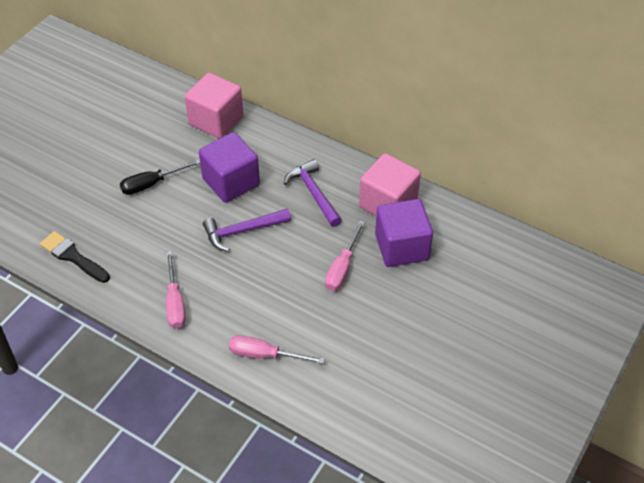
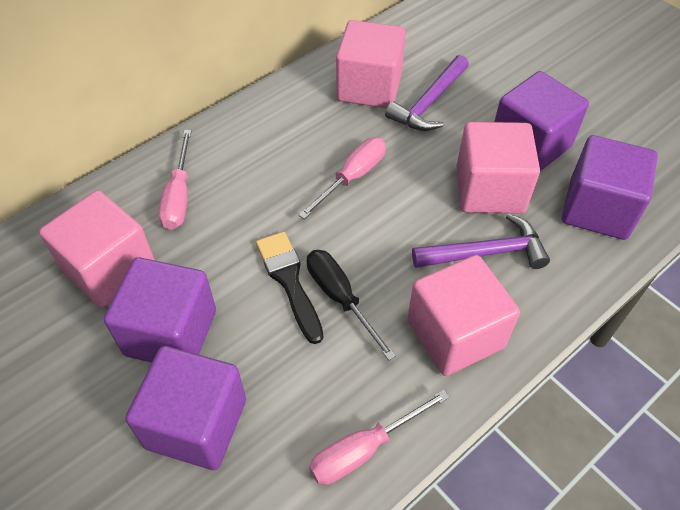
pink cube: 2 -> 4
purple cube: 2 -> 4

